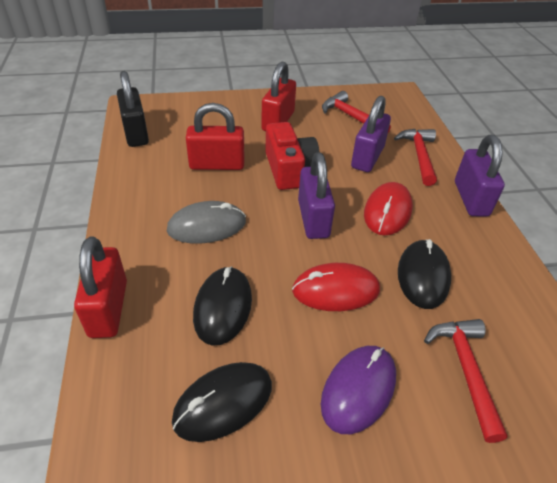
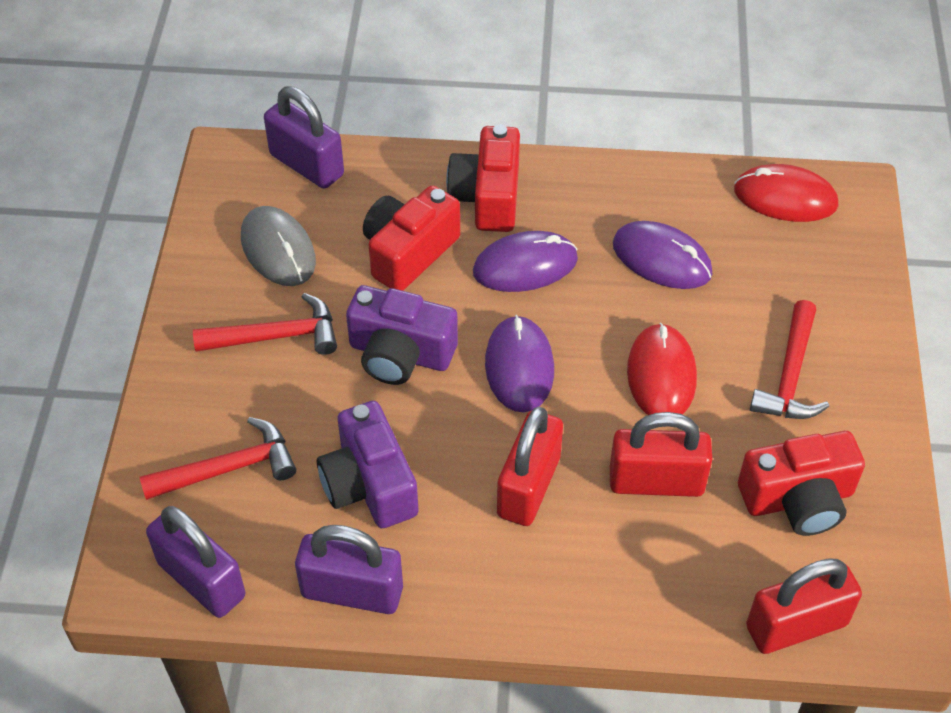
black mouse: 3 -> 0
black padlock: 1 -> 0
purple camera: 0 -> 2
purple mouse: 1 -> 3
red camera: 1 -> 3

